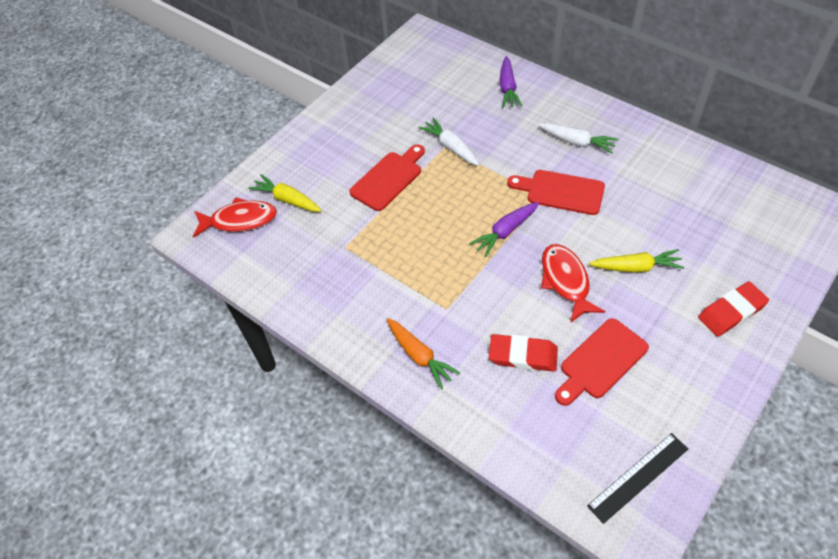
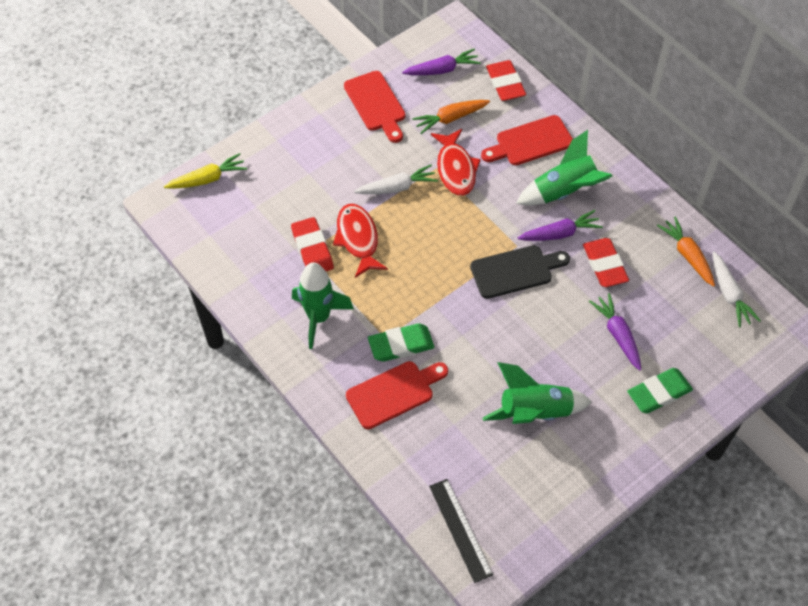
black cutting board: 0 -> 1
green eraser: 0 -> 2
green rocket: 0 -> 3
orange carrot: 1 -> 2
purple carrot: 2 -> 3
red eraser: 2 -> 3
yellow carrot: 2 -> 1

